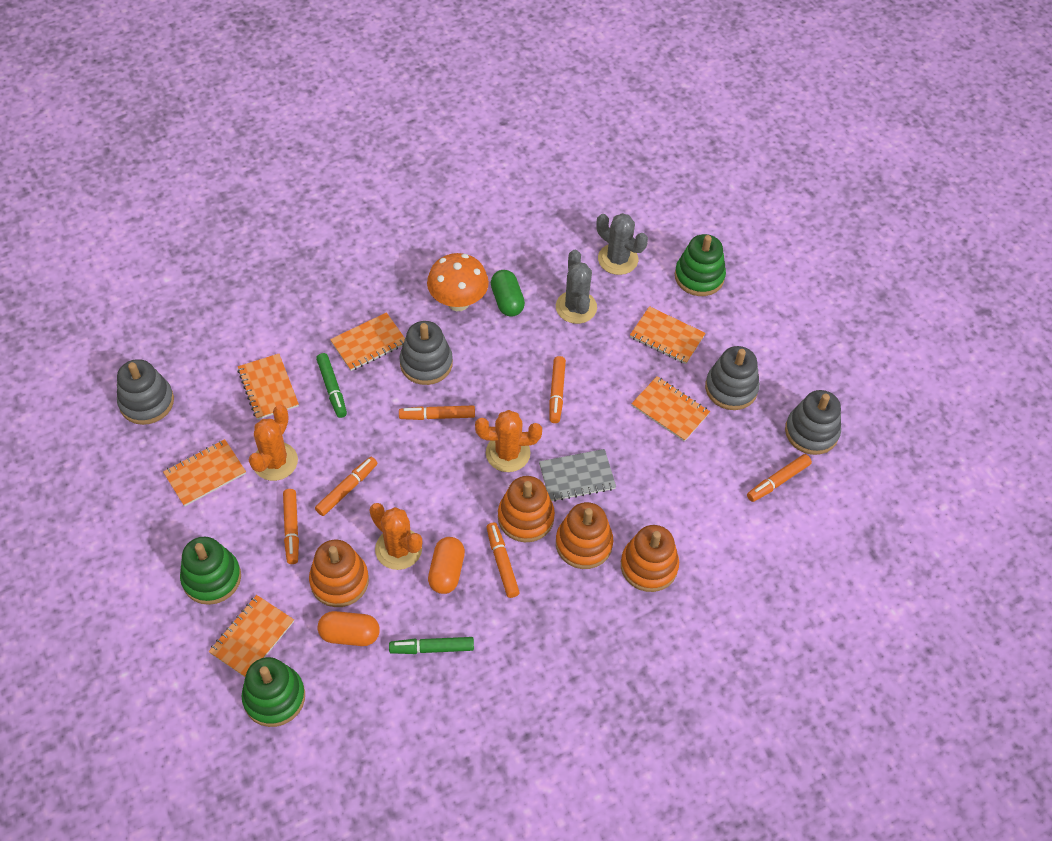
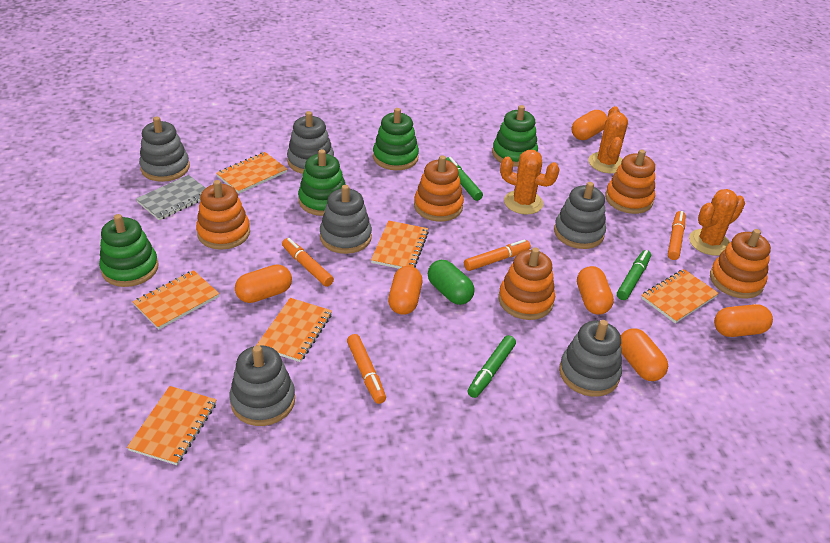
green marker: 2 -> 3
green stacking toy: 3 -> 4
grey cactus: 2 -> 0
grey stacking toy: 4 -> 6
orange capsule: 2 -> 6
orange marker: 6 -> 4
orange mushroom: 1 -> 0
orange stacking toy: 4 -> 5

